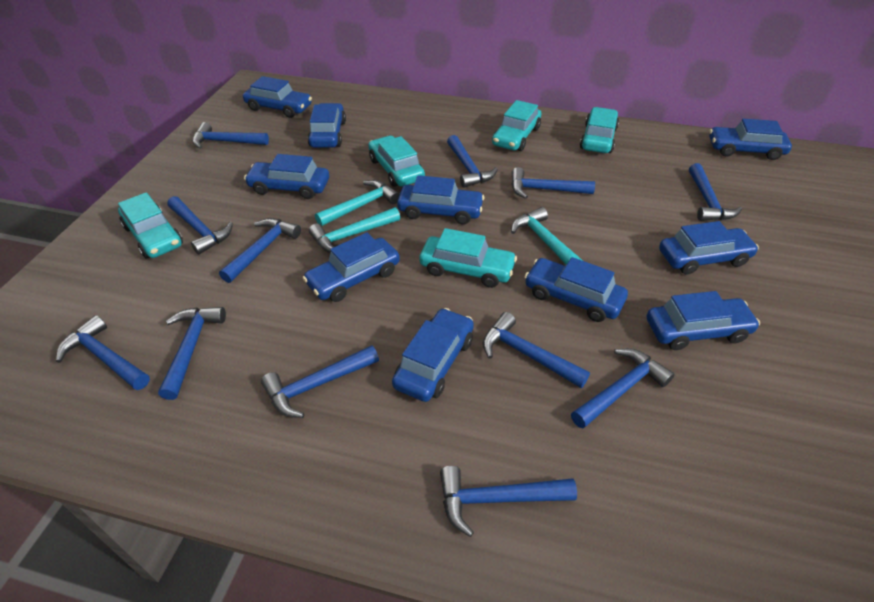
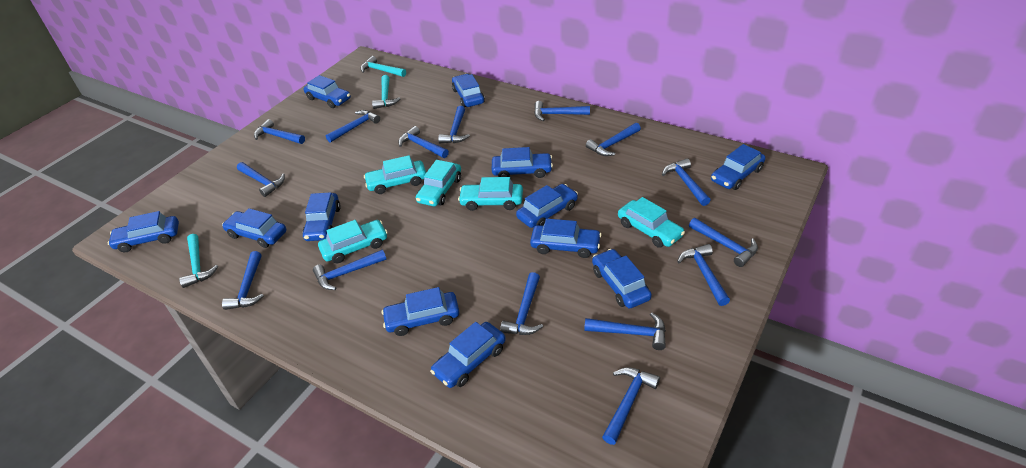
blue car: 10 -> 12
blue hammer: 12 -> 15

